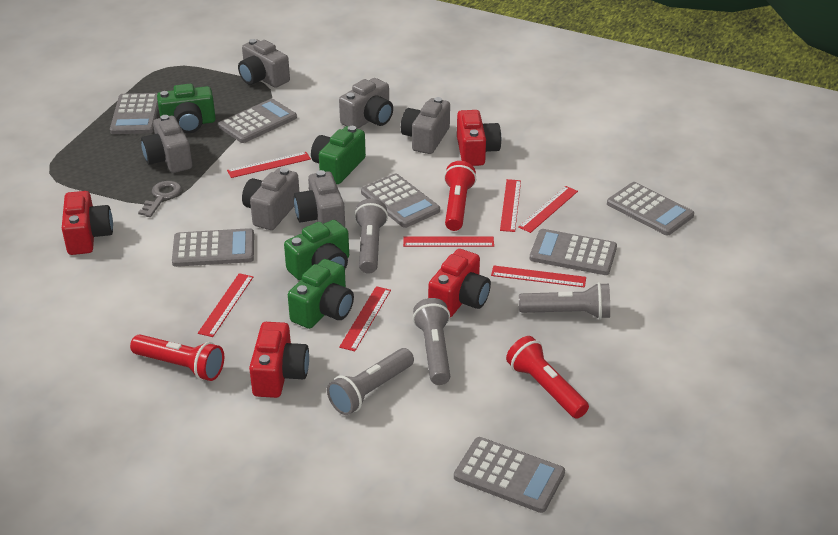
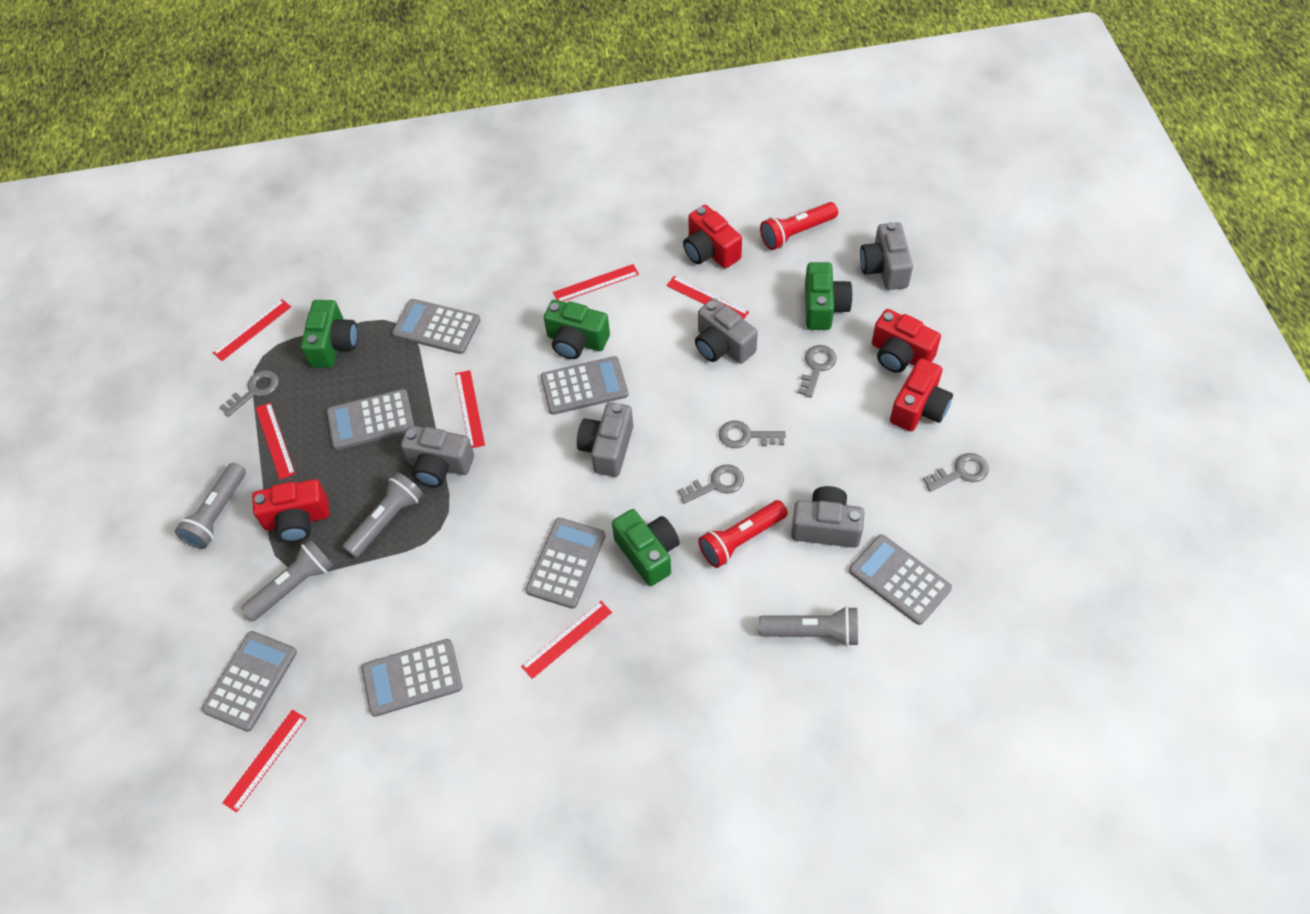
grey camera: 6 -> 5
grey key: 1 -> 5
red flashlight: 3 -> 2

